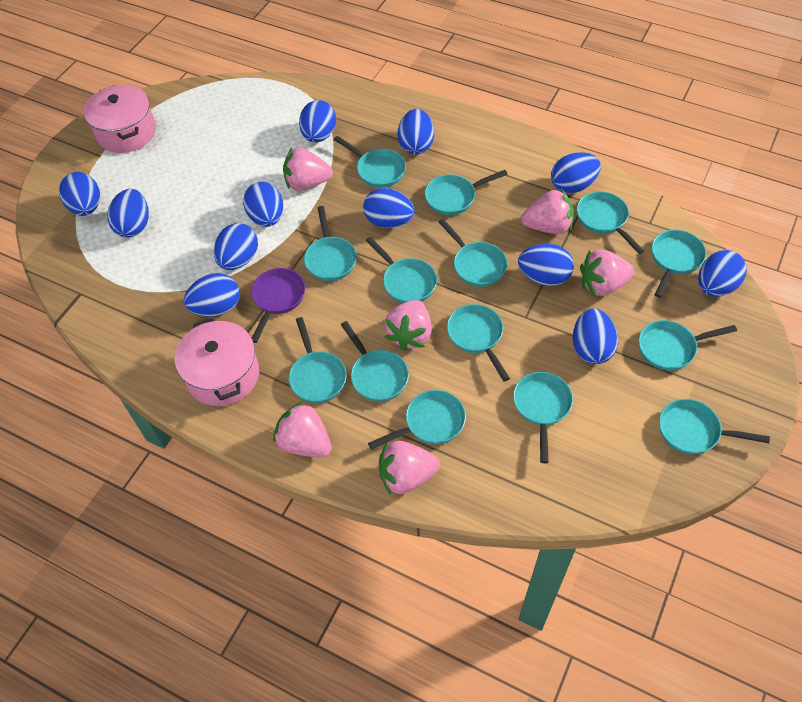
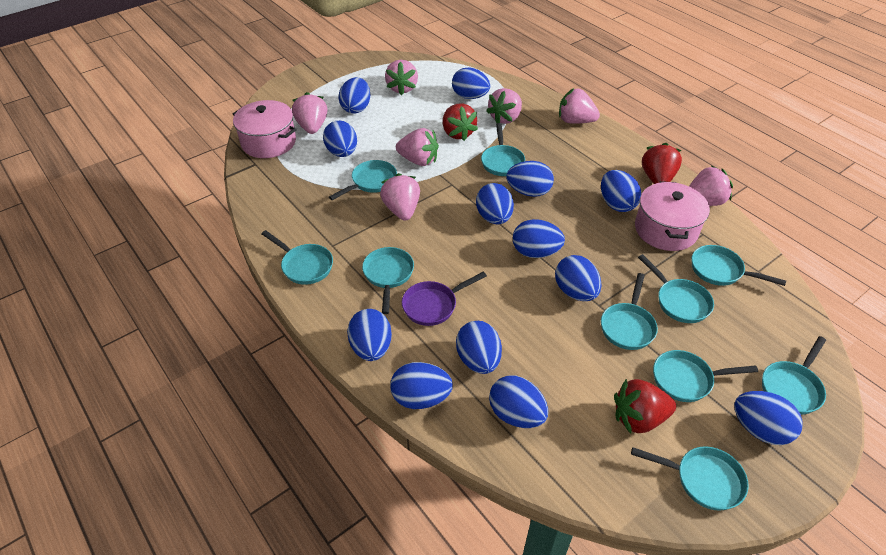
blue egg: 12 -> 13
pink strawberry: 6 -> 7
red strawberry: 0 -> 3
turquoise pan: 14 -> 10

